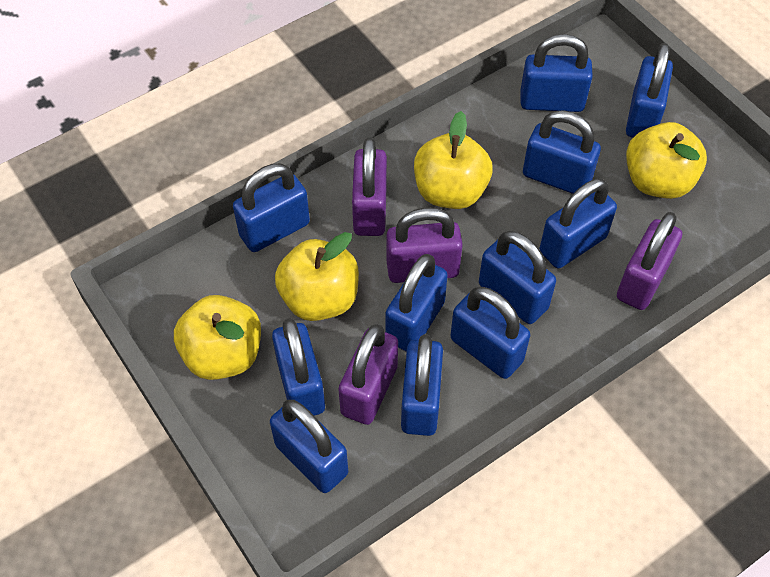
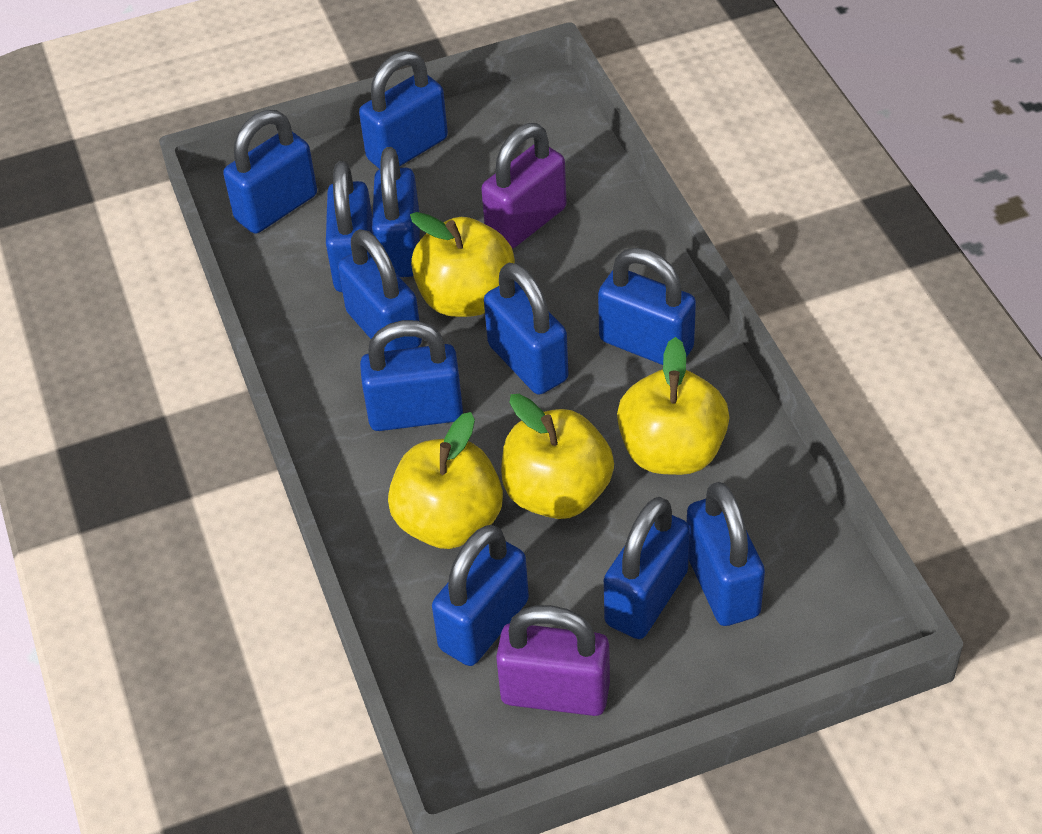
purple padlock: 4 -> 2

